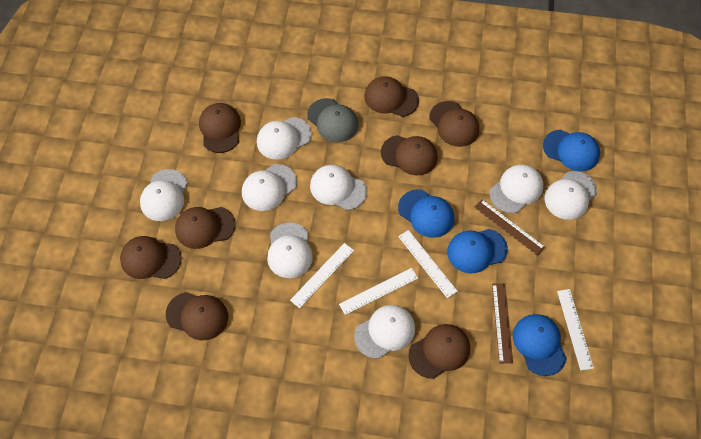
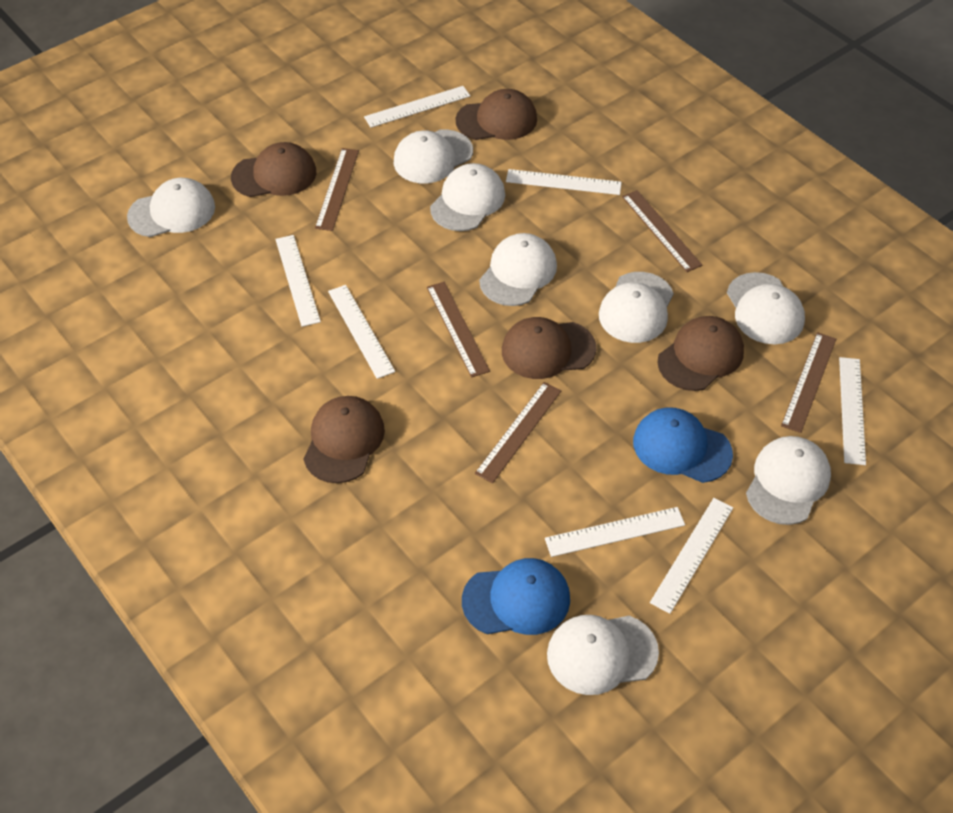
blue cap: 4 -> 2
brown cap: 8 -> 5
brown ruler: 2 -> 5
grey cap: 1 -> 0
white ruler: 4 -> 7

